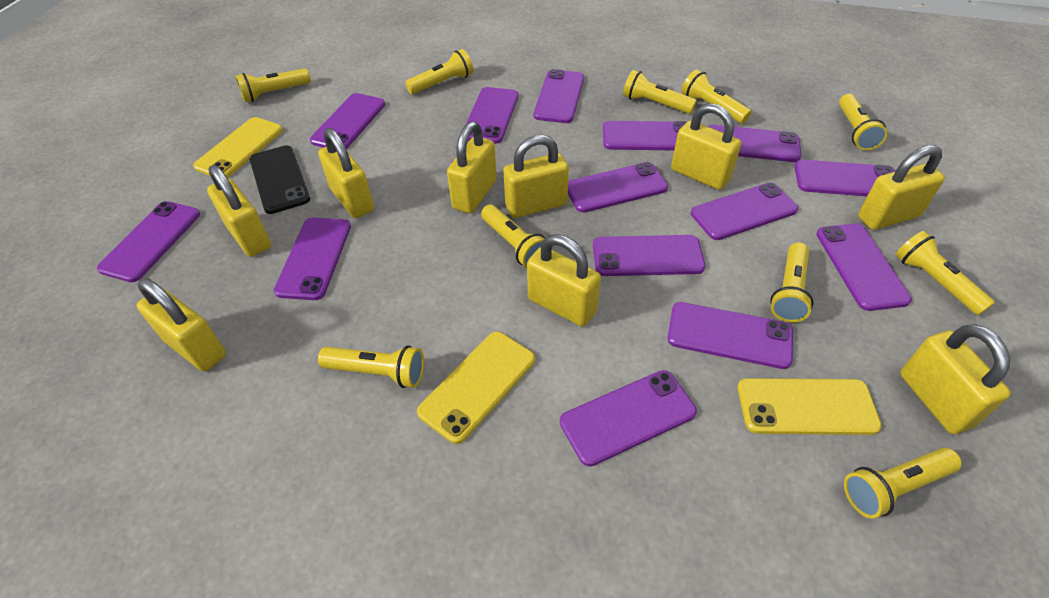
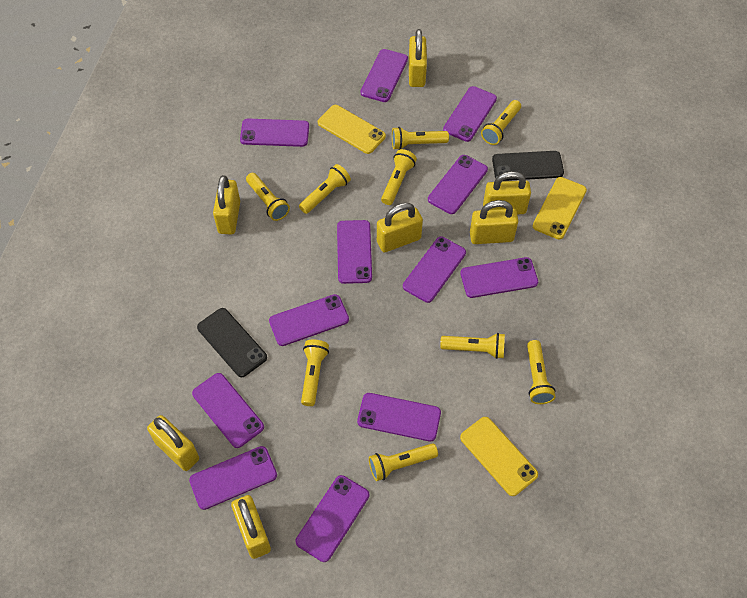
black phone: 1 -> 2
purple phone: 14 -> 12
yellow flashlight: 10 -> 9
yellow padlock: 9 -> 7

